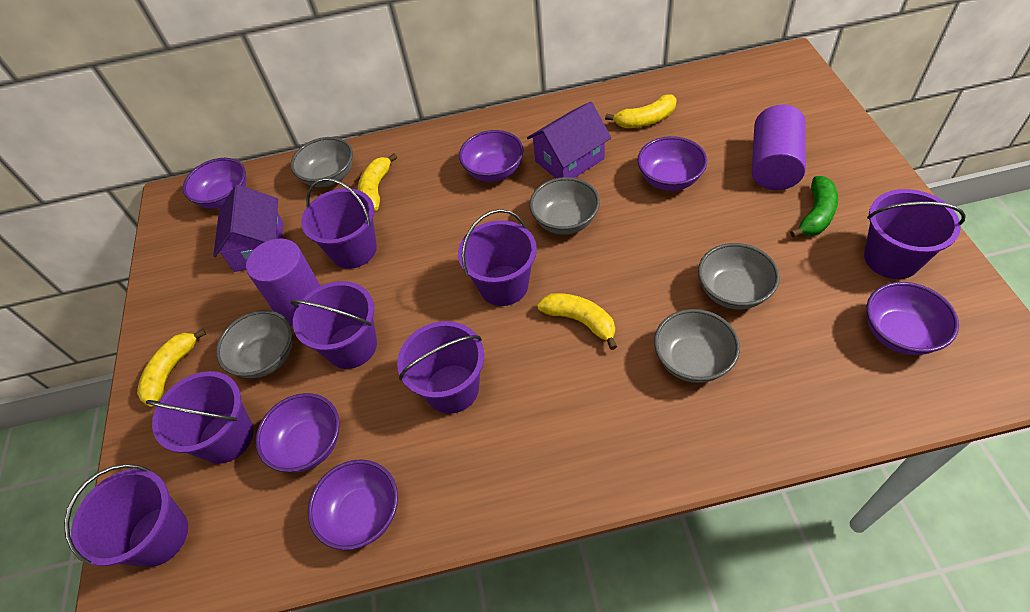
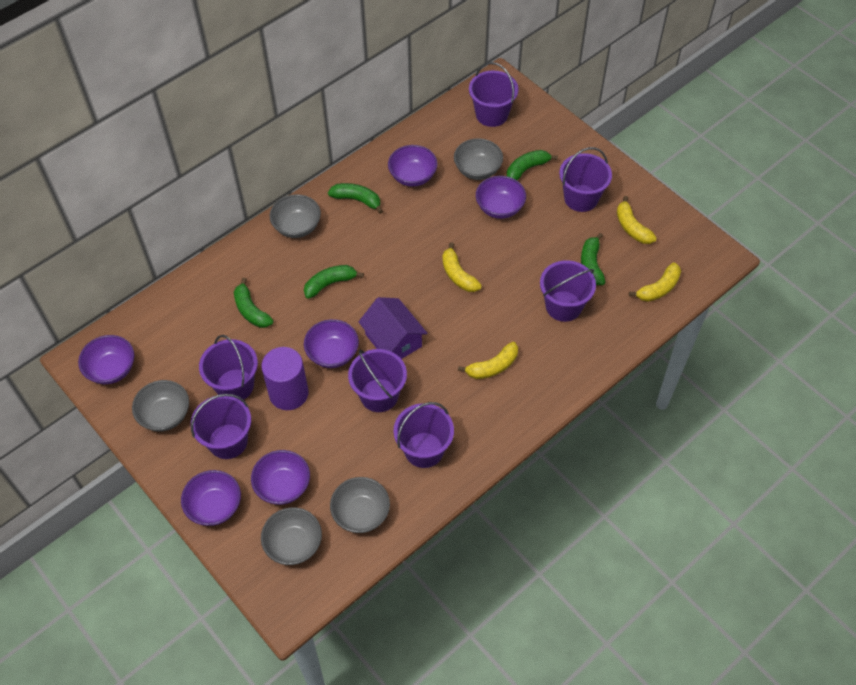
green banana: 1 -> 5
purple cylinder: 2 -> 1
purple house: 2 -> 1

